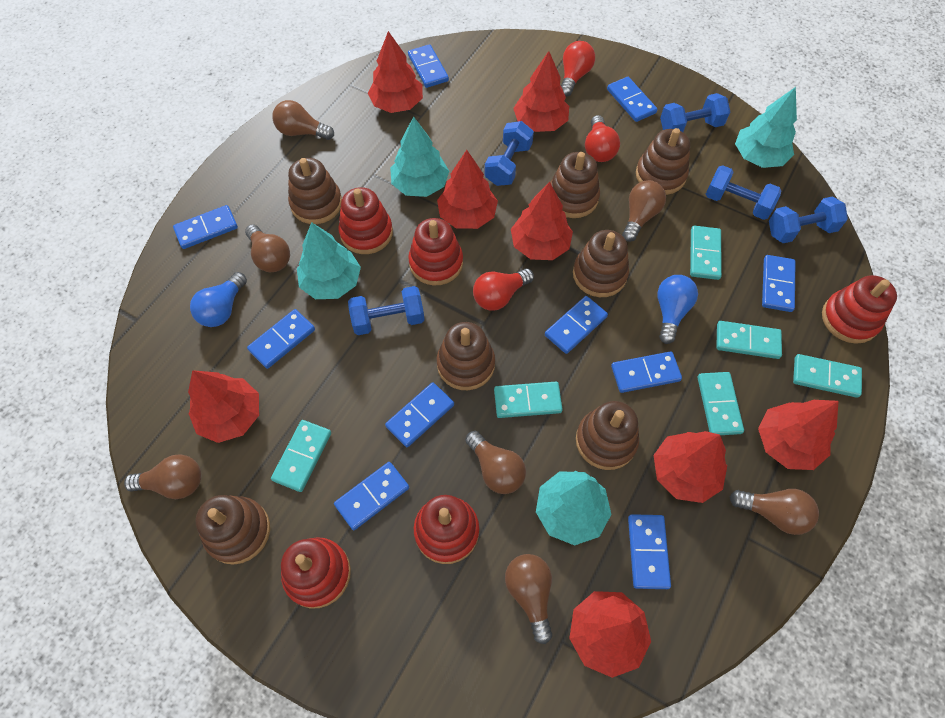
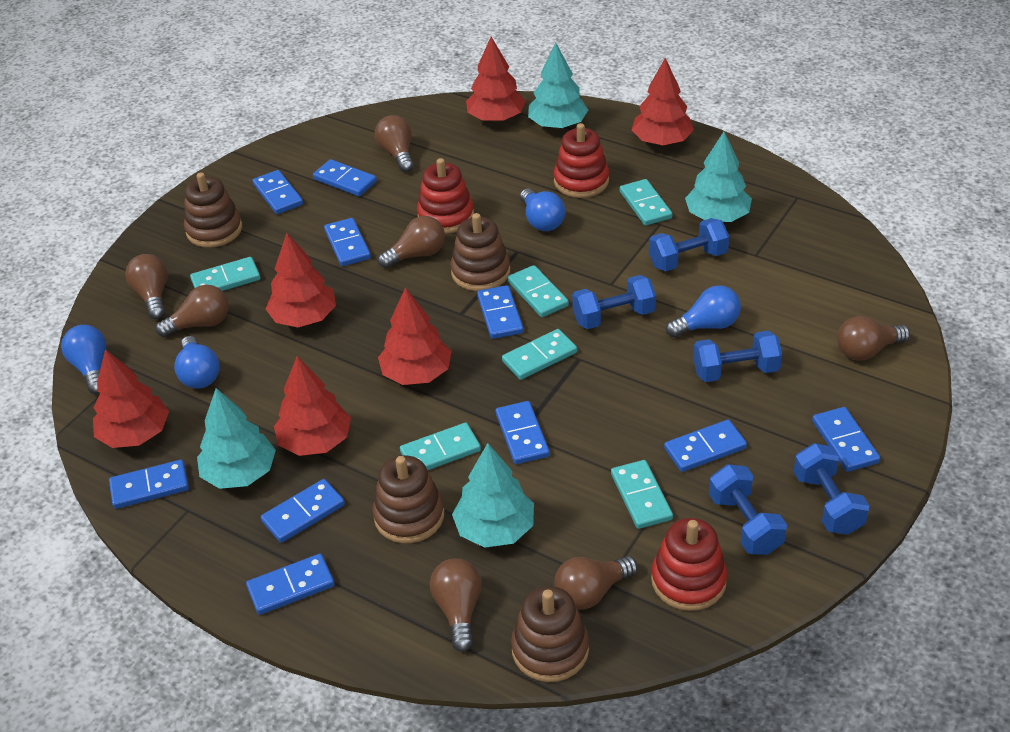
blue light bulb: 2 -> 4
brown stacking toy: 7 -> 4
red light bulb: 3 -> 0
red stacking toy: 5 -> 3
red tree: 8 -> 6

